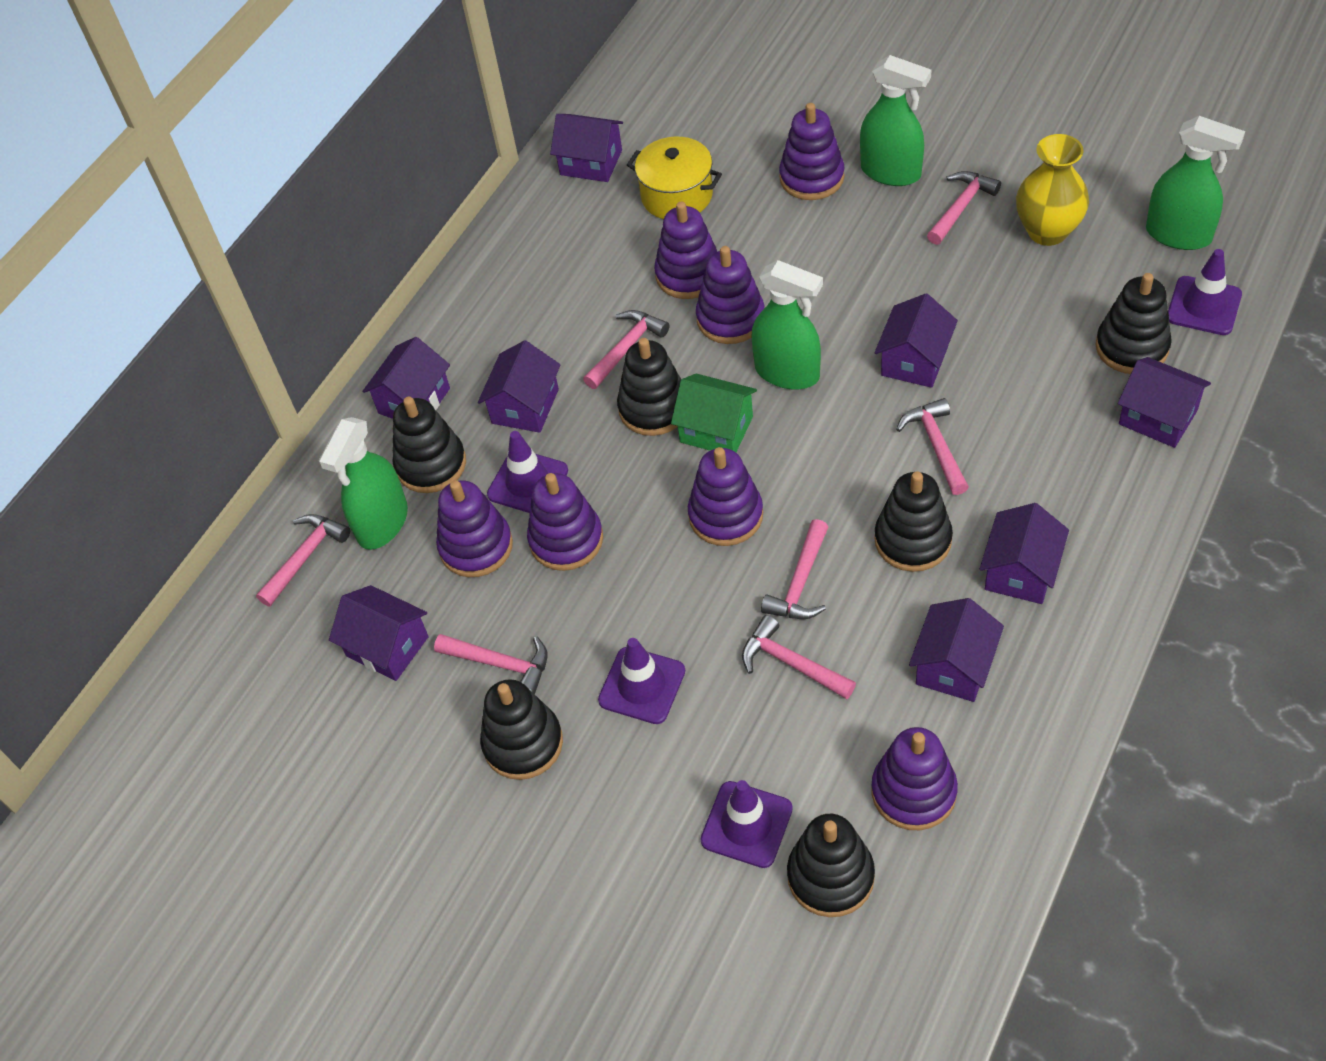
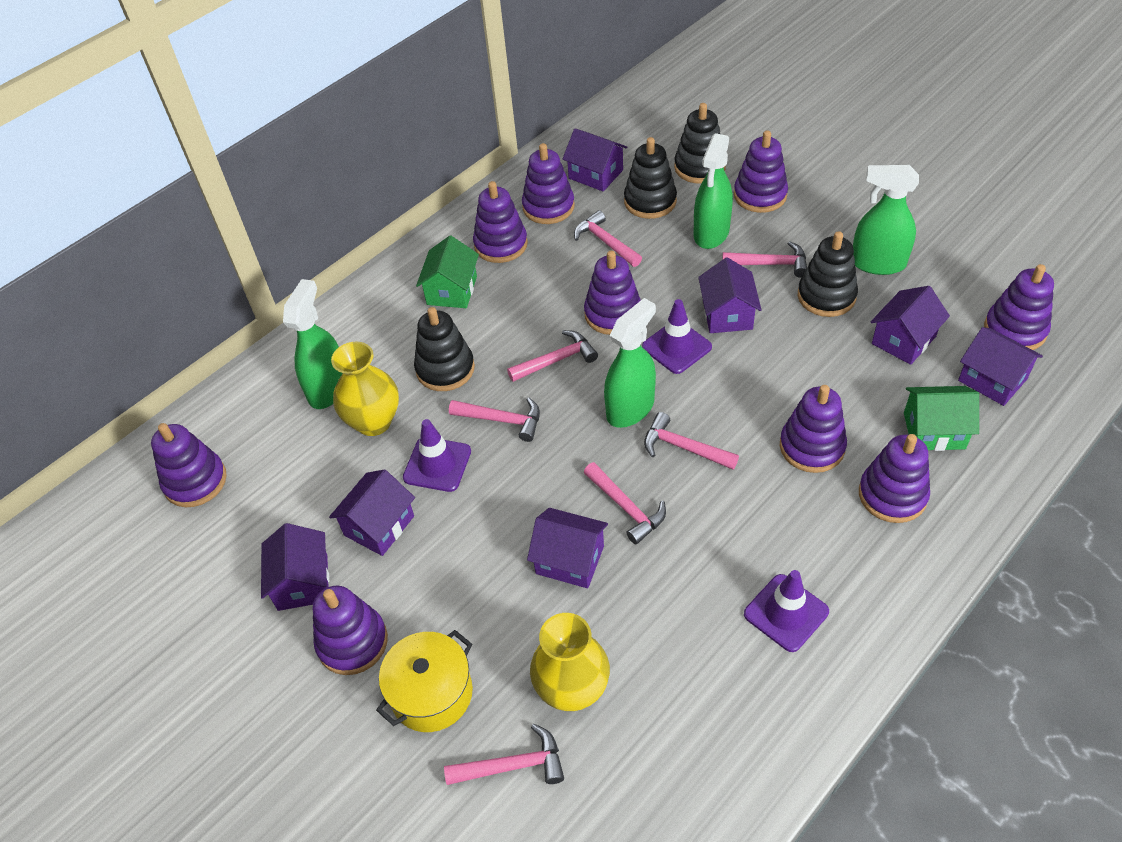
black stacking toy: 6 -> 4
green house: 1 -> 2
purple house: 8 -> 7
purple stacking toy: 7 -> 9
purple traffic cone: 4 -> 3
yellow vase: 1 -> 2

